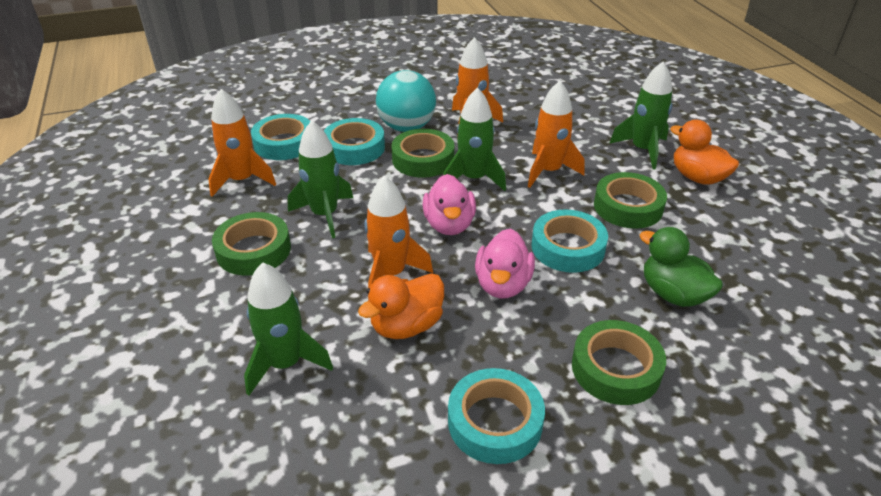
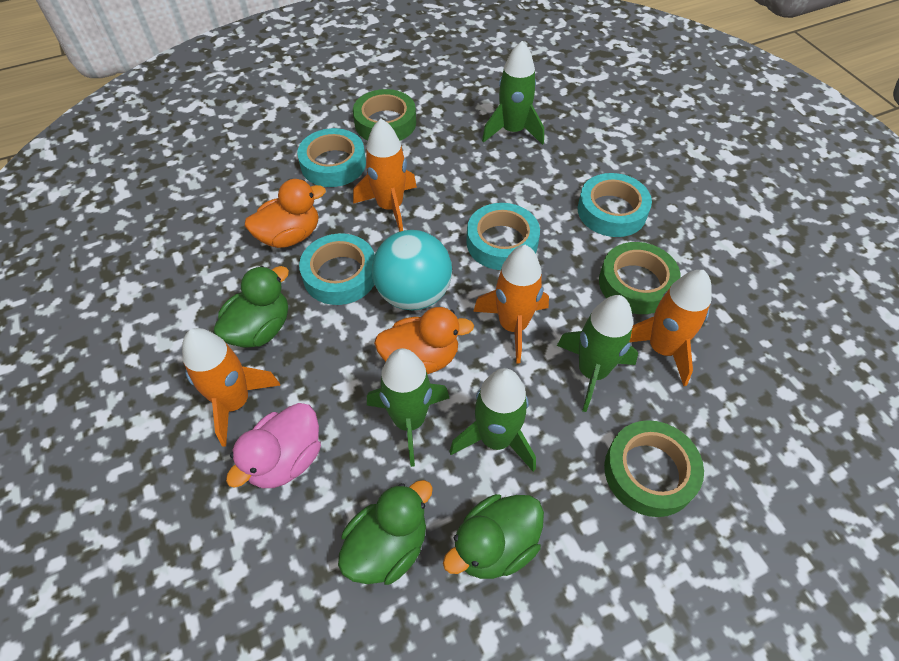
green duck: 1 -> 3
green tape: 4 -> 3
pink duck: 2 -> 1

